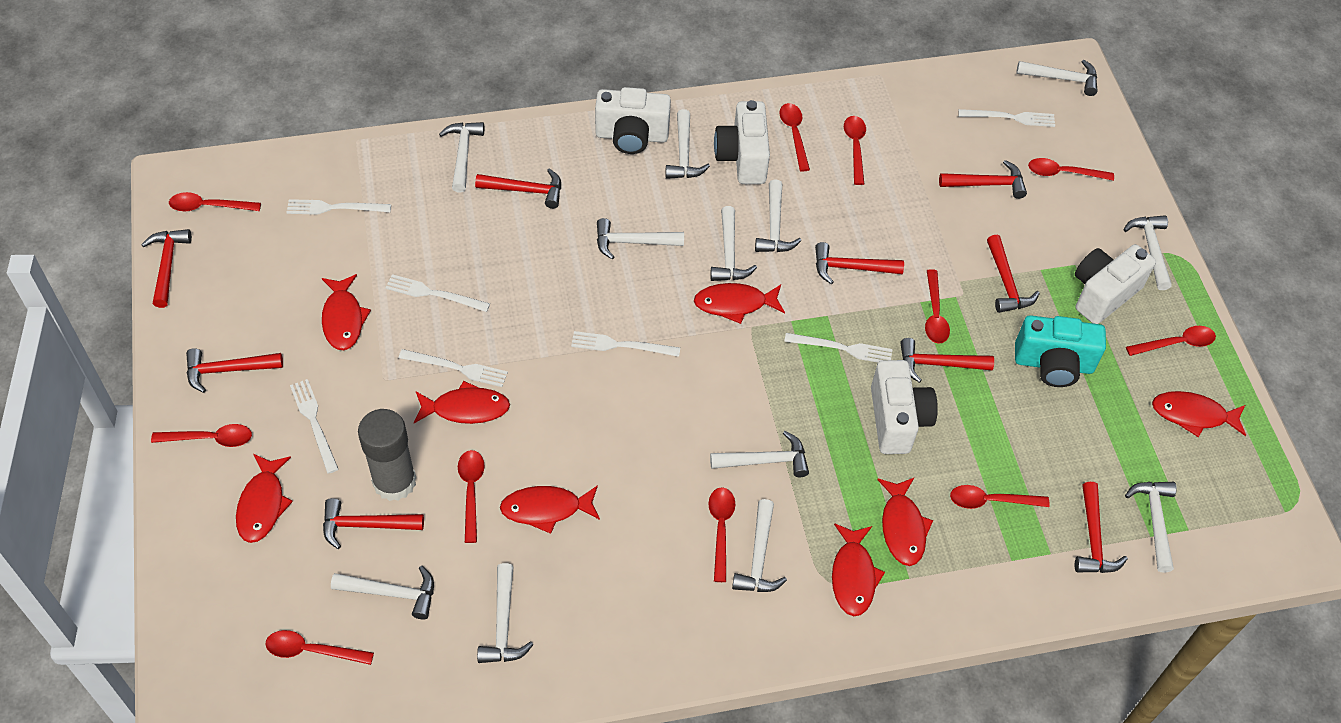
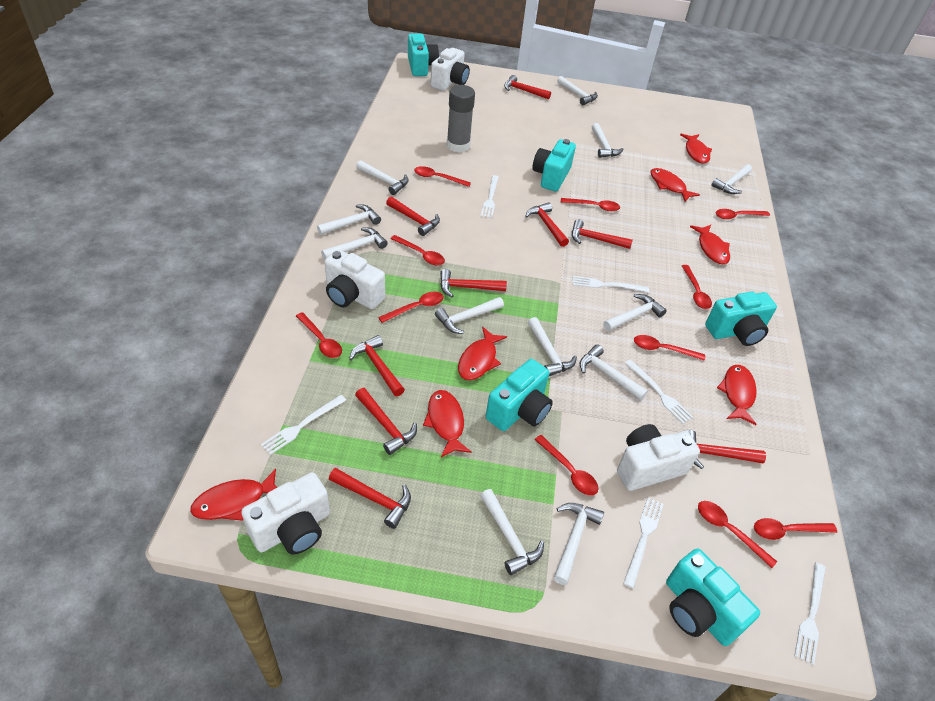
red fish: 8 -> 7
turquoise camera: 1 -> 5
white fork: 7 -> 6

